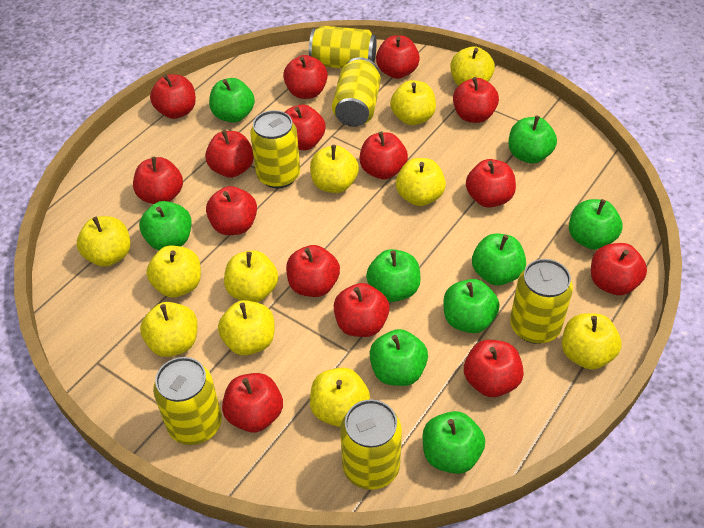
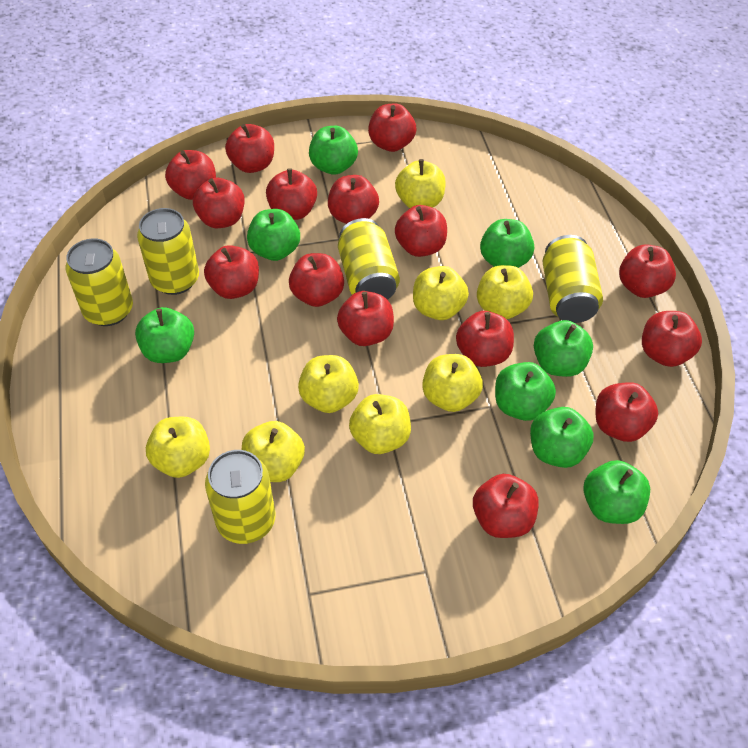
green apple: 9 -> 8
yellow apple: 11 -> 8
yellow can: 6 -> 5

